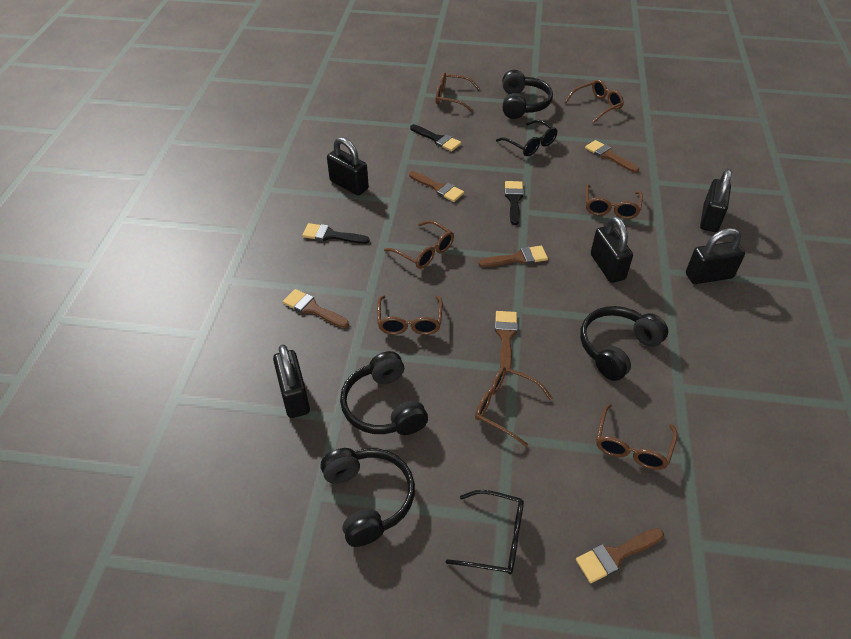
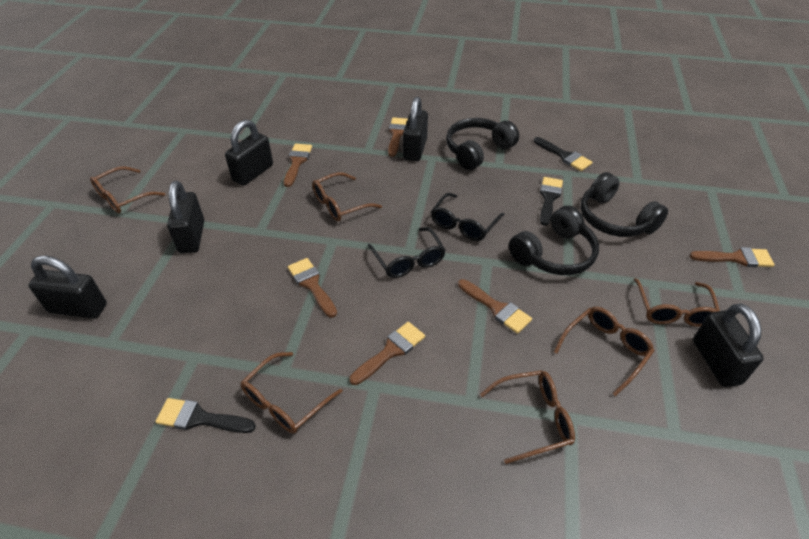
black headphones: 4 -> 3
brown glasses: 7 -> 6

